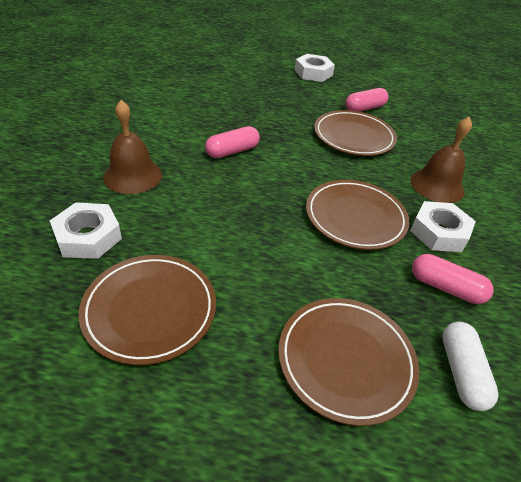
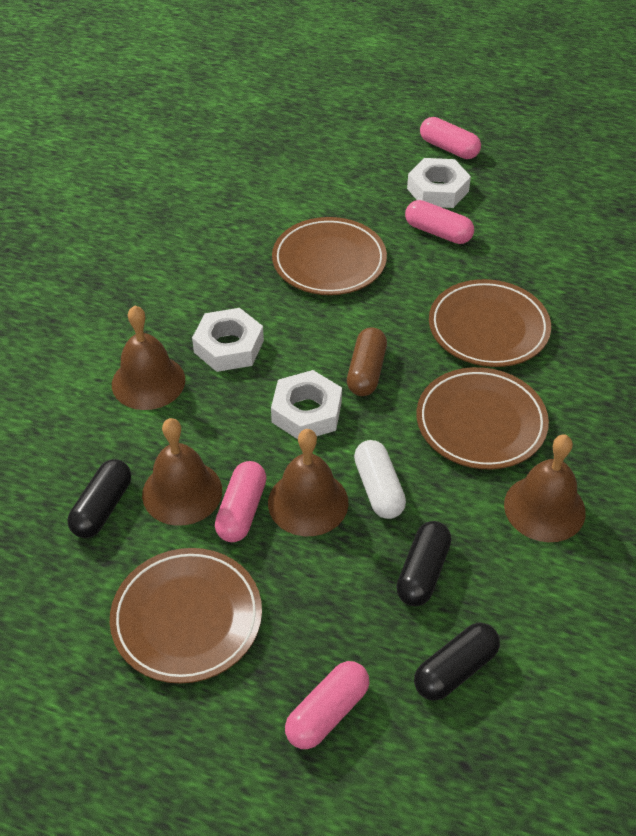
black capsule: 0 -> 3
brown bell: 2 -> 4
brown capsule: 0 -> 1
pink capsule: 3 -> 4

